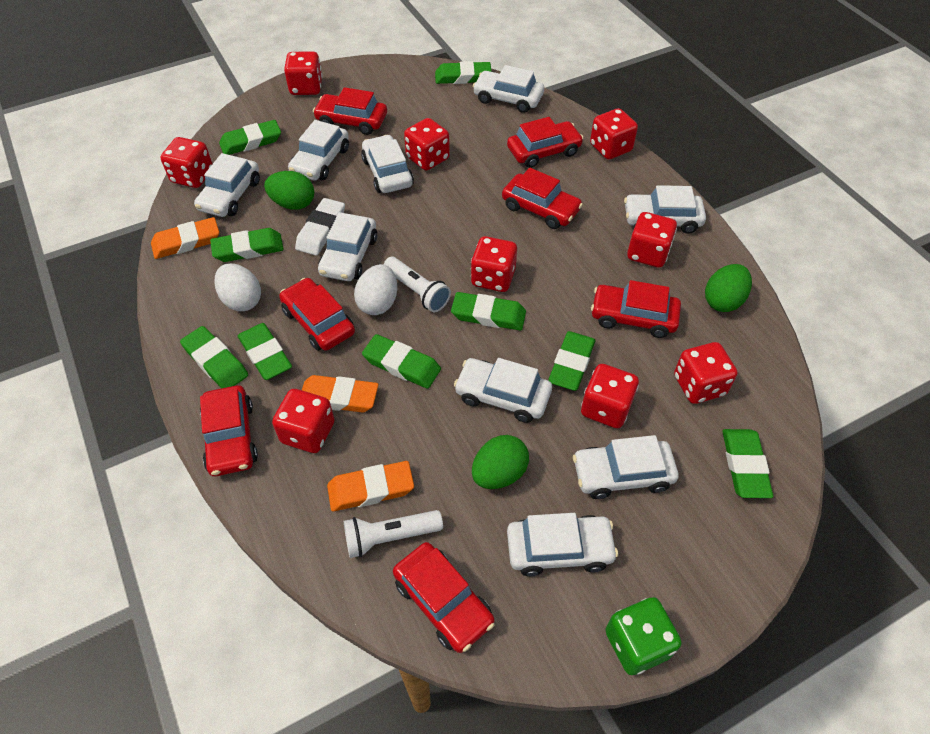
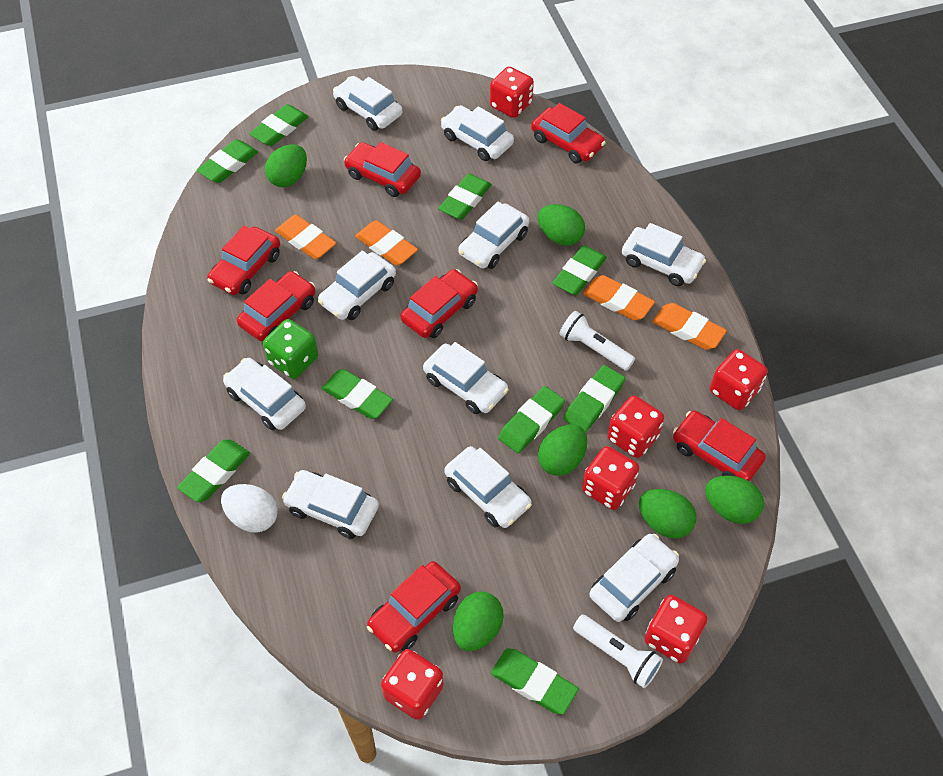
green egg: 3 -> 6
orange eraser: 3 -> 4
red dice: 9 -> 6
white car: 9 -> 10
white egg: 2 -> 1
white eraser: 1 -> 0

